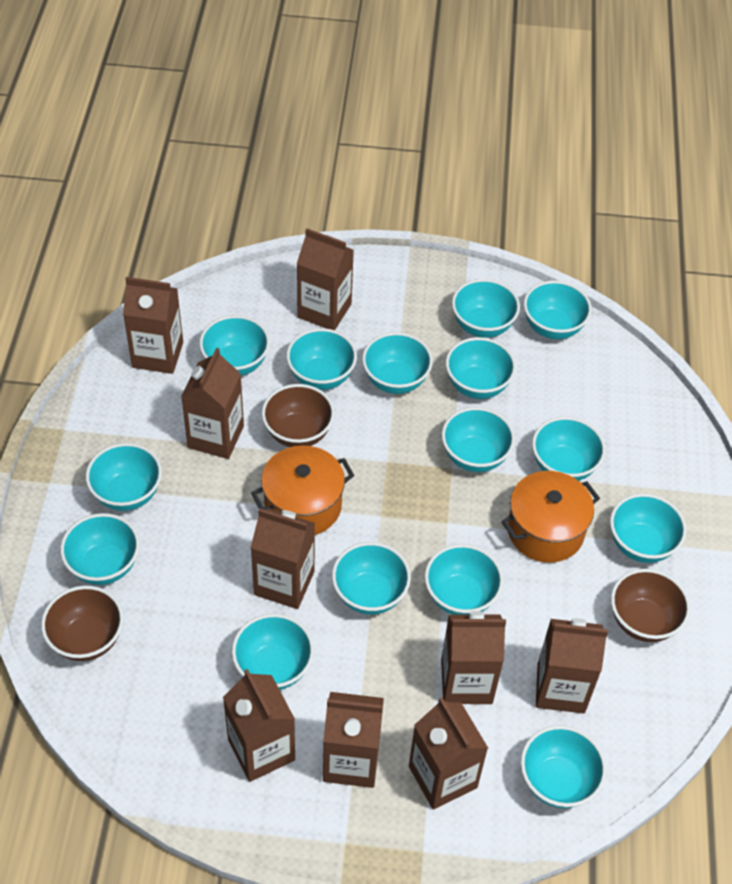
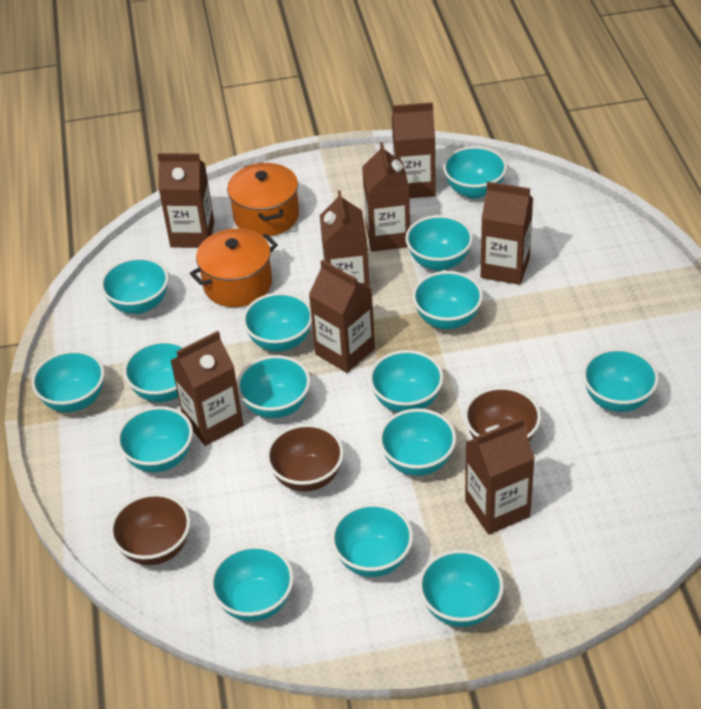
brown carton: 9 -> 8

